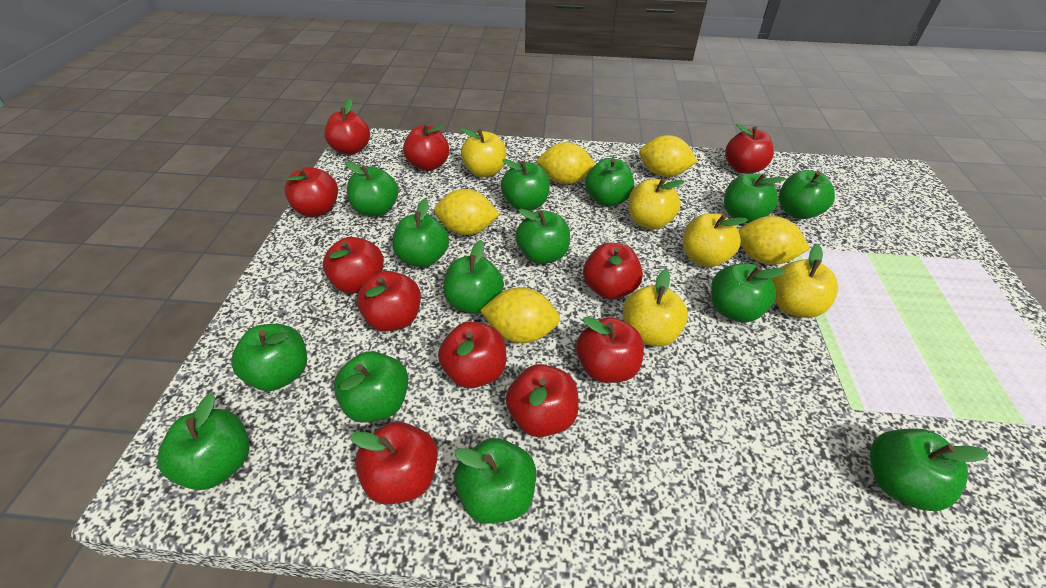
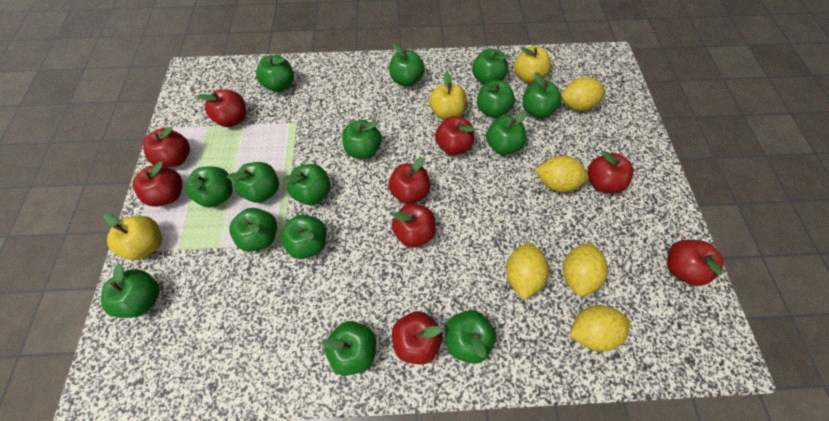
green apple: 14 -> 15
red apple: 11 -> 9
yellow apple: 5 -> 3

